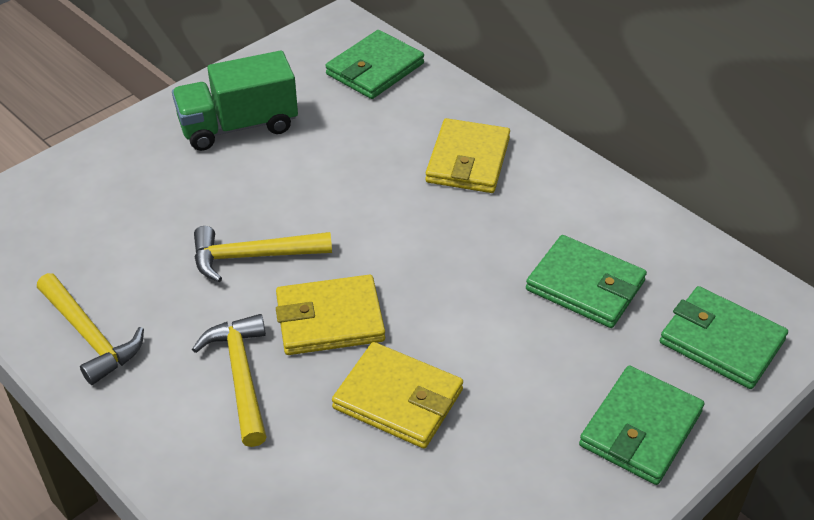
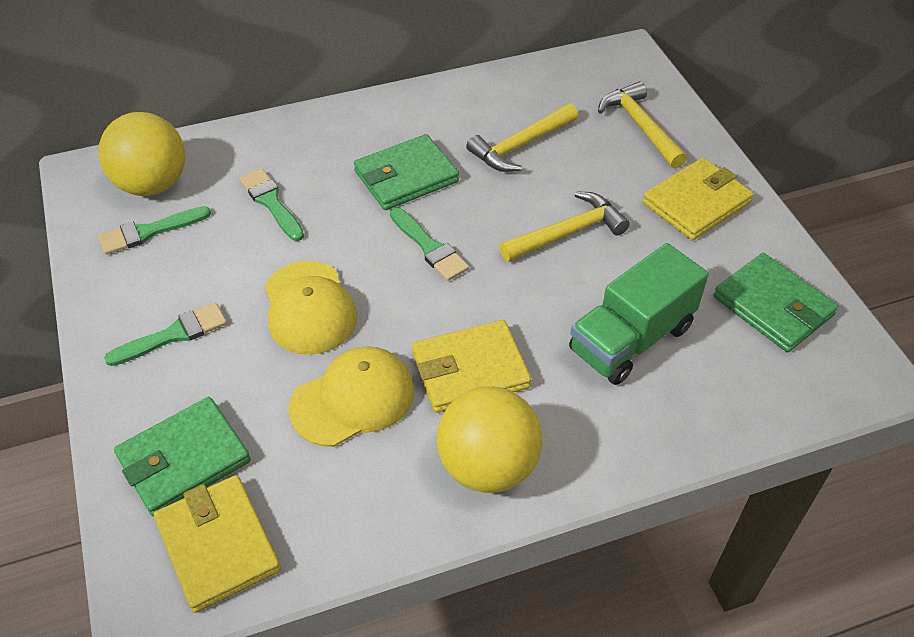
green brush: 0 -> 4
green wallet: 4 -> 3
yellow ball: 0 -> 2
yellow cap: 0 -> 2

